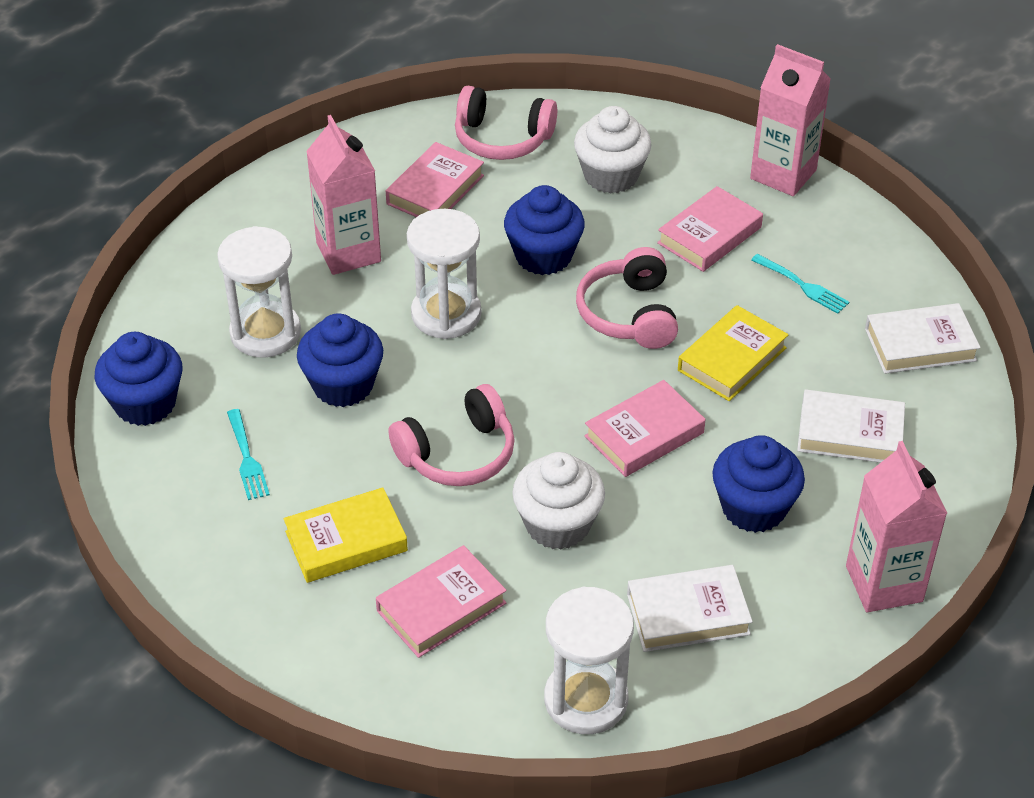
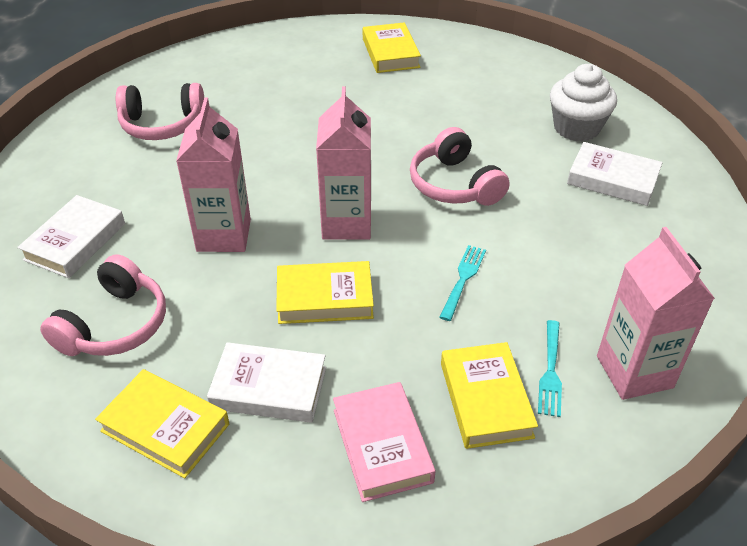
blue cupcake: 4 -> 0
pink book: 4 -> 1
white cupcake: 2 -> 1
white hourglass: 3 -> 0
yellow book: 2 -> 4

